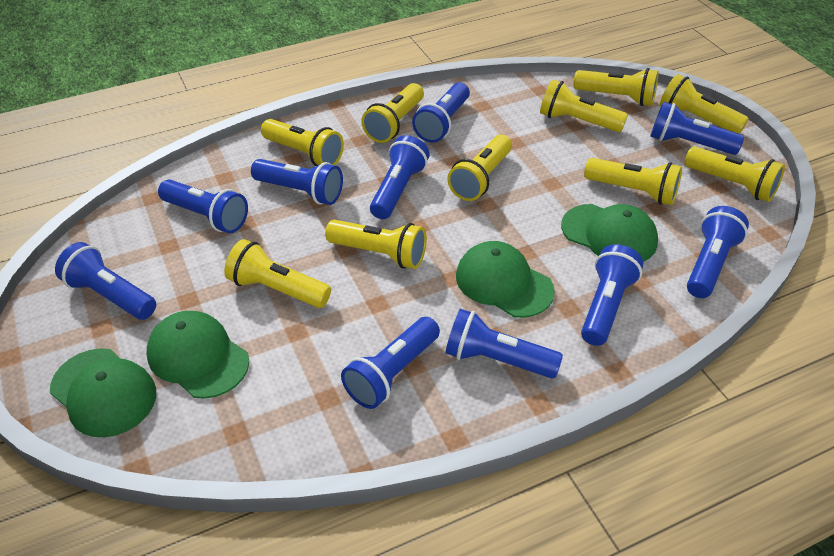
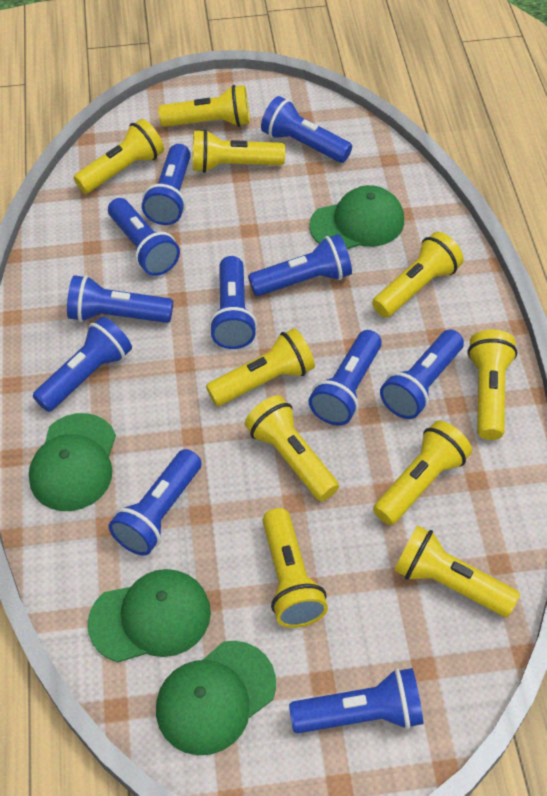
blue flashlight: 10 -> 11

